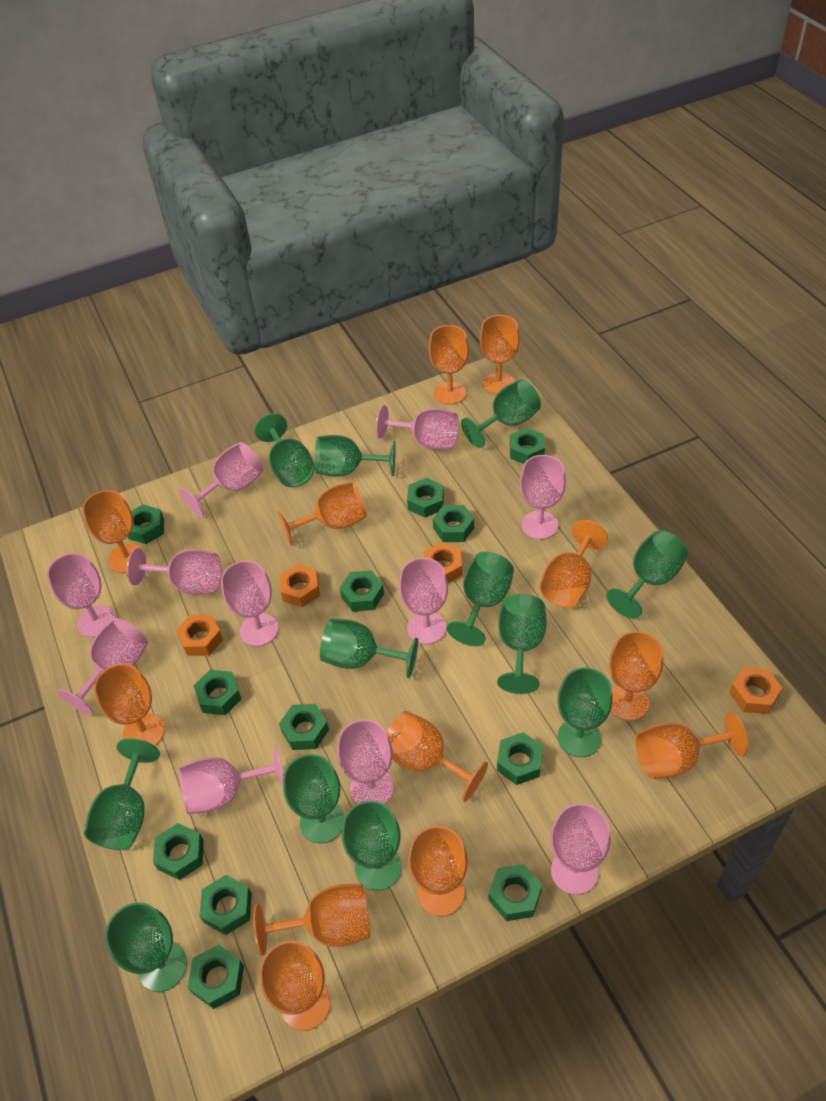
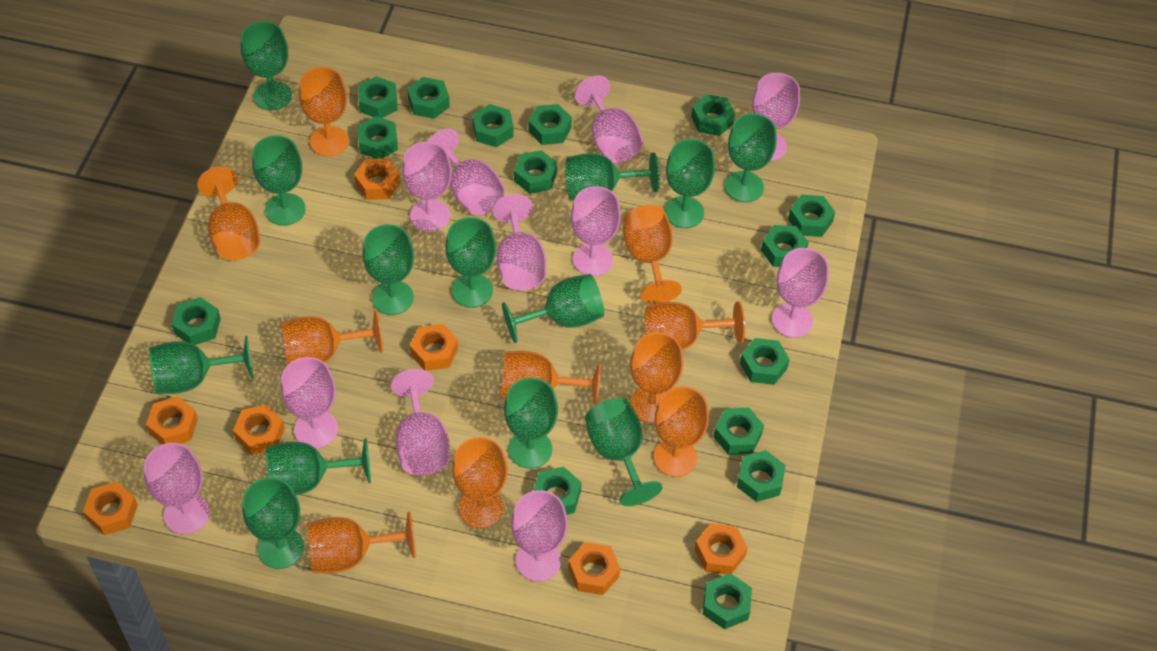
green goblet: 12 -> 13
green nut: 12 -> 15
orange goblet: 12 -> 10
orange nut: 4 -> 7

